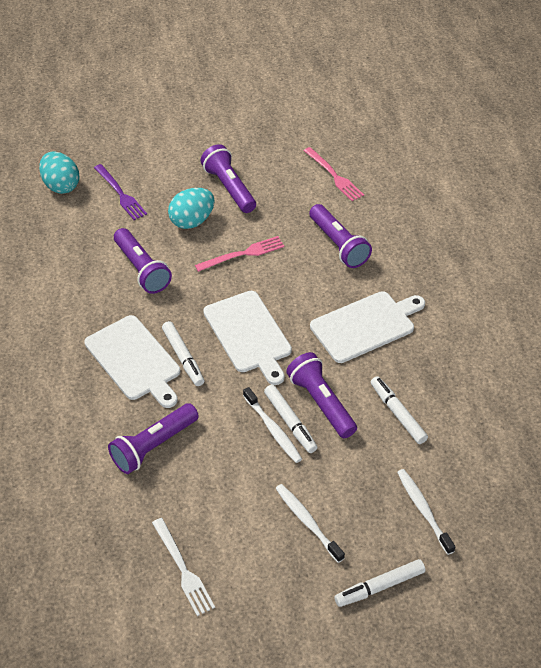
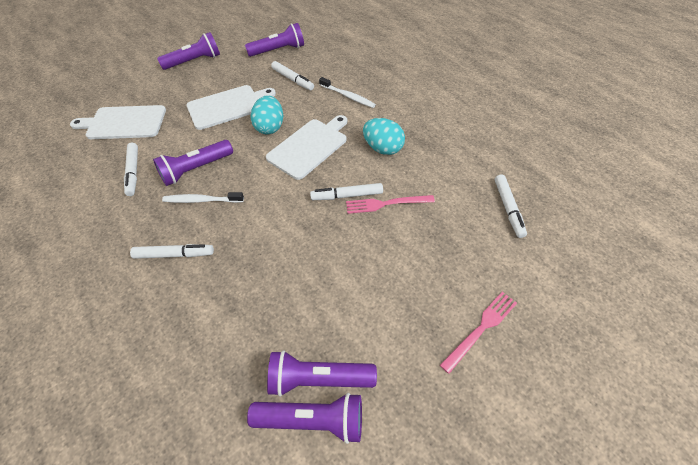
purple fork: 1 -> 0
white fork: 1 -> 0
white marker: 4 -> 5
white toothbrush: 3 -> 2

